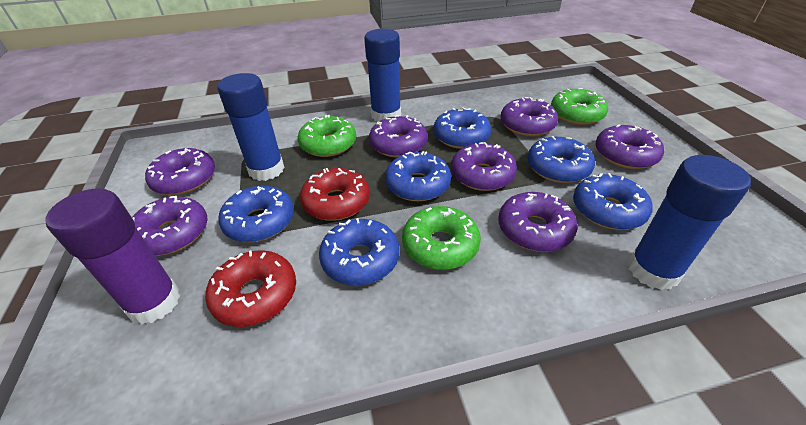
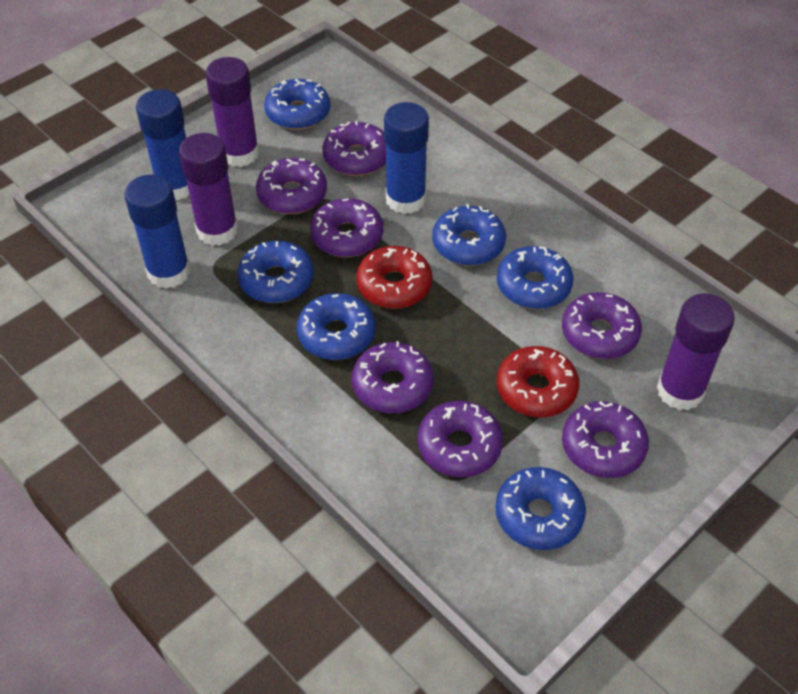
green donut: 3 -> 0
purple glue stick: 1 -> 3

